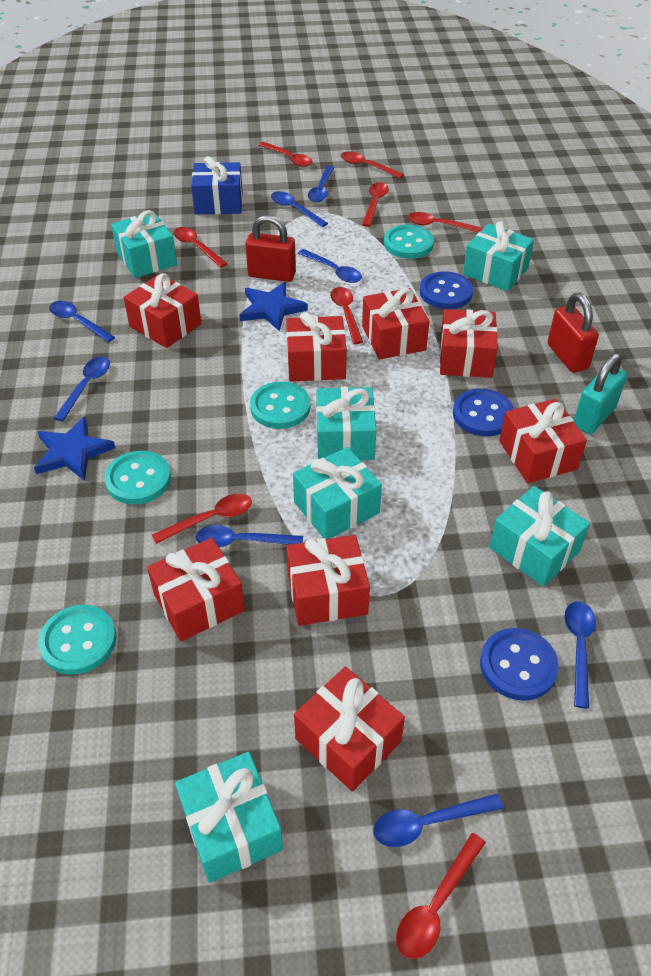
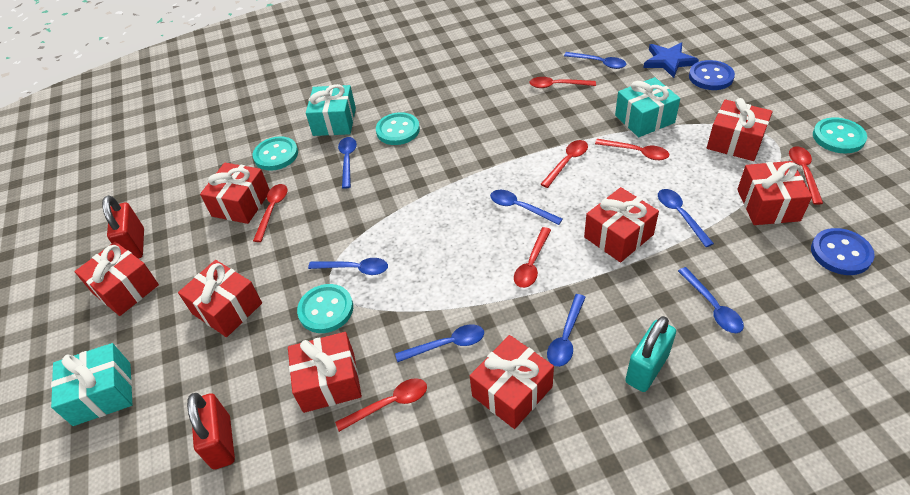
blue button: 3 -> 2
blue gift: 1 -> 0
blue star: 2 -> 1
red spoon: 8 -> 7
turquoise gift: 6 -> 3

